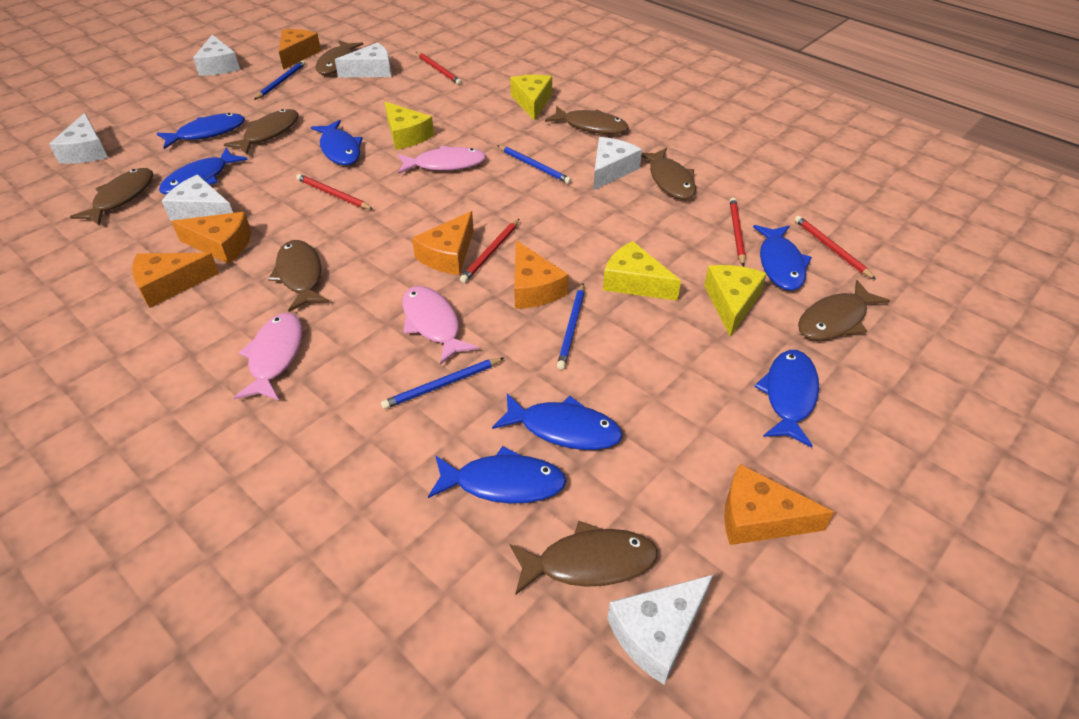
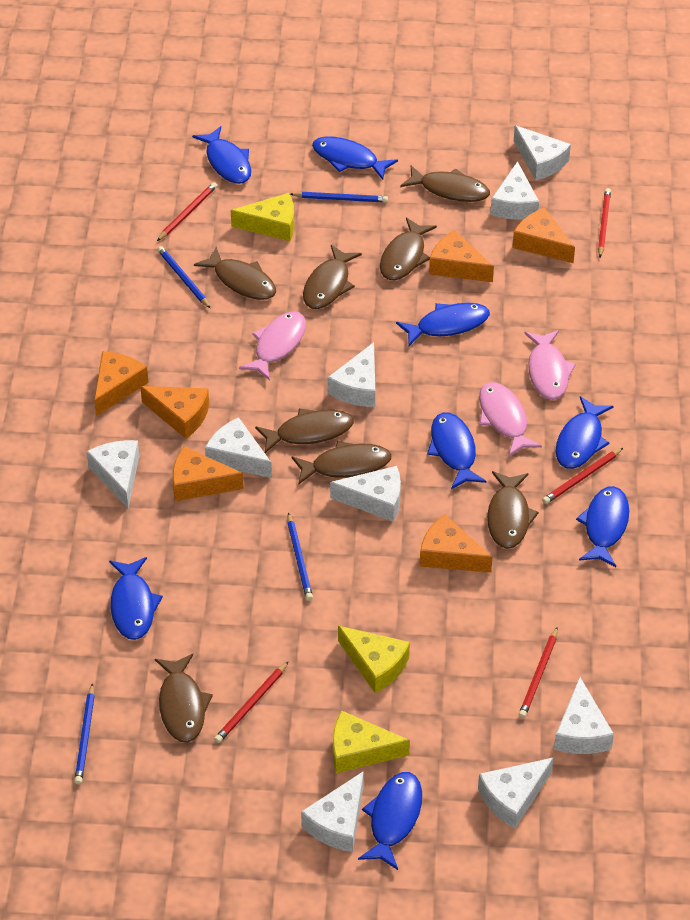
blue fish: 7 -> 8
white cheese: 6 -> 9
yellow cheese: 4 -> 3

